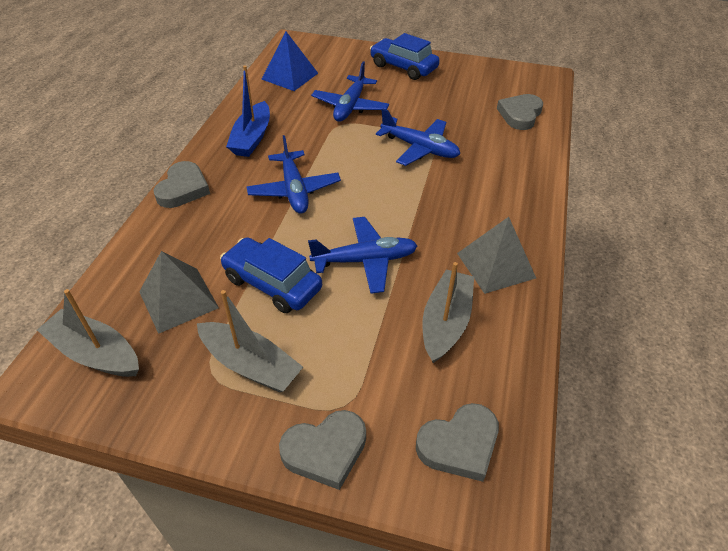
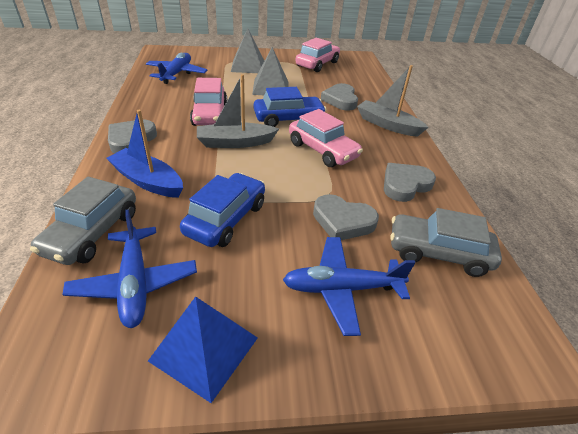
blue plane: 4 -> 3
grey boat: 3 -> 2
grey car: 0 -> 2
pink car: 0 -> 3

